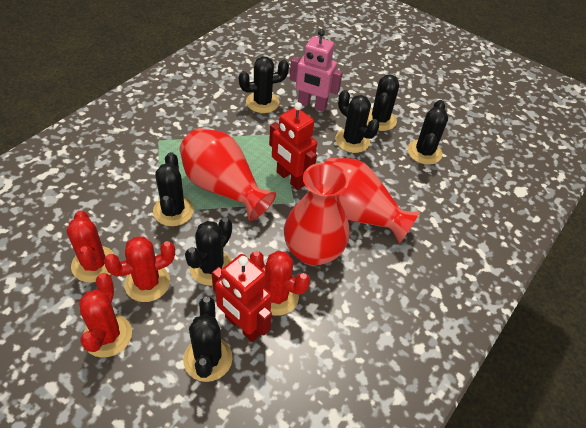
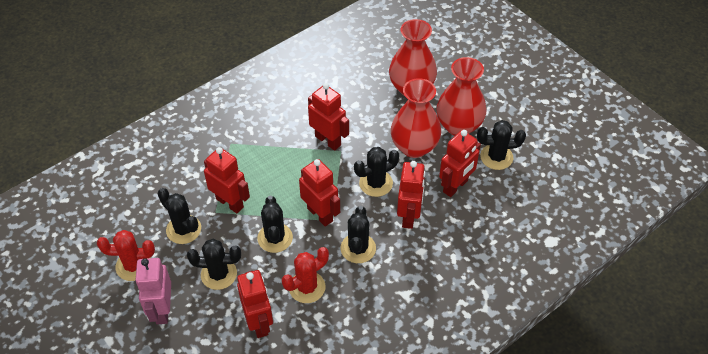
black cactus: 7 -> 6
red cactus: 4 -> 2
red robot: 2 -> 6

